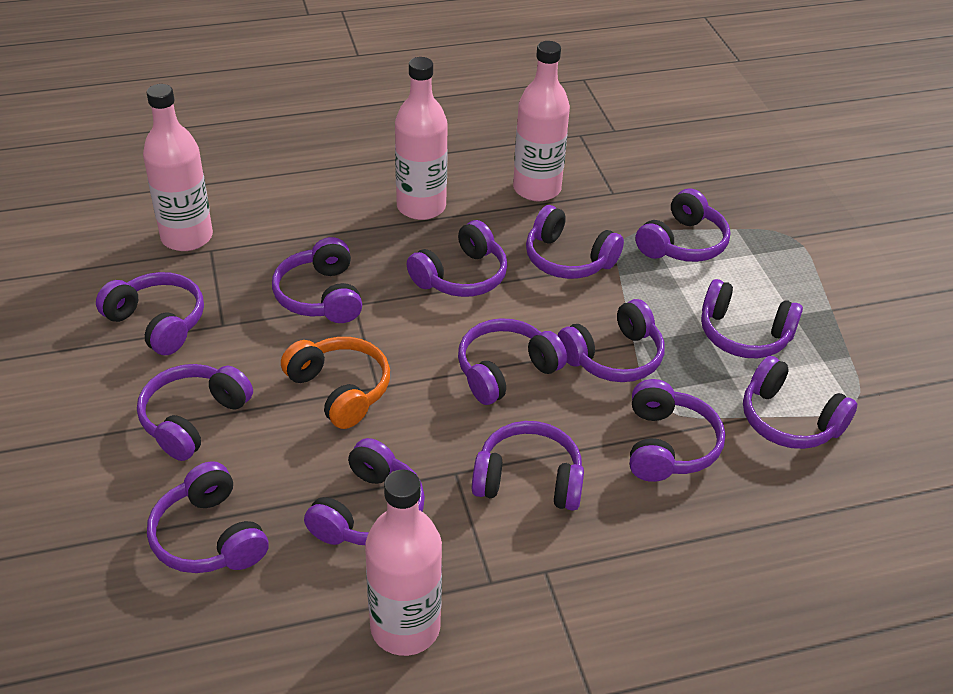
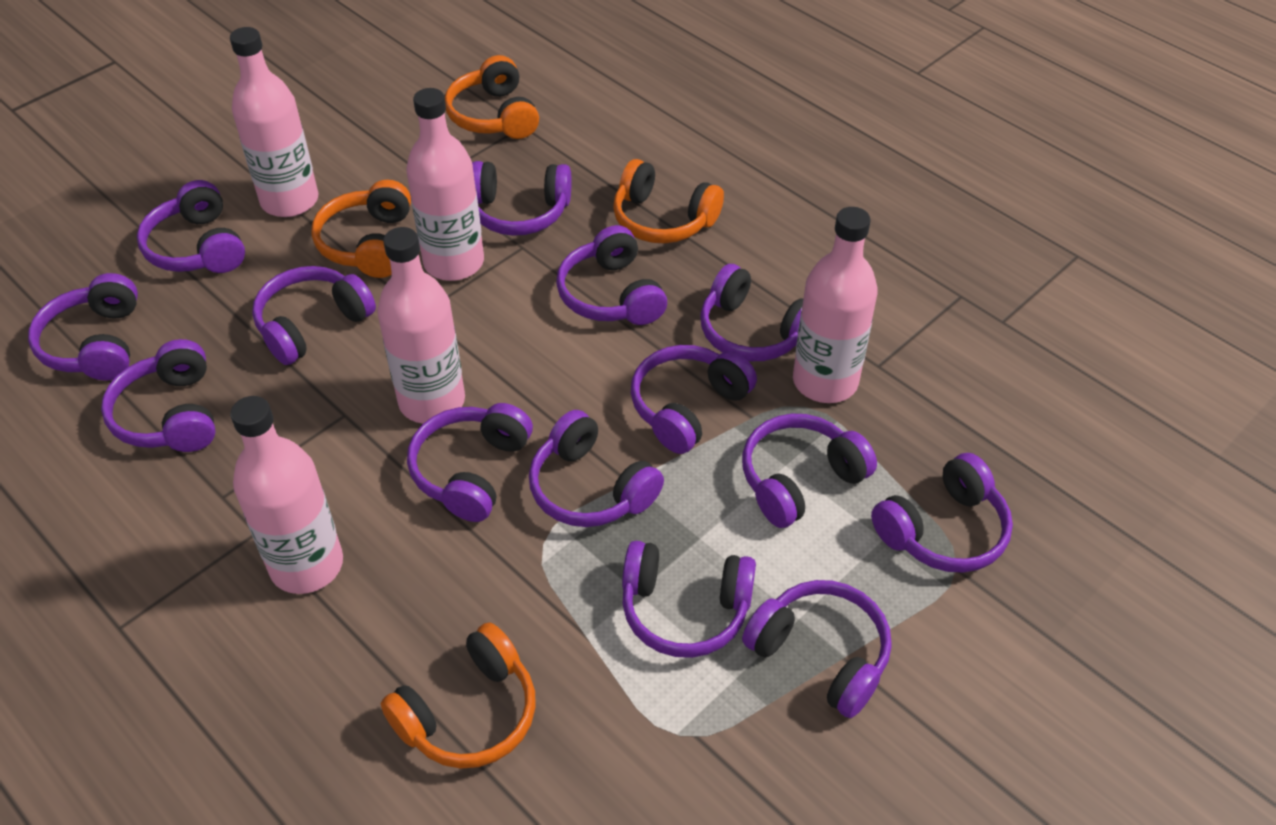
orange headphones: 1 -> 4
pink bottle: 4 -> 5

